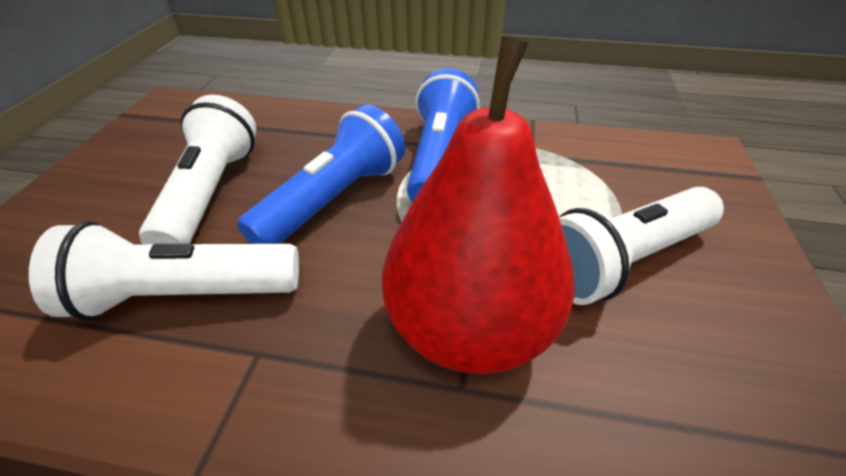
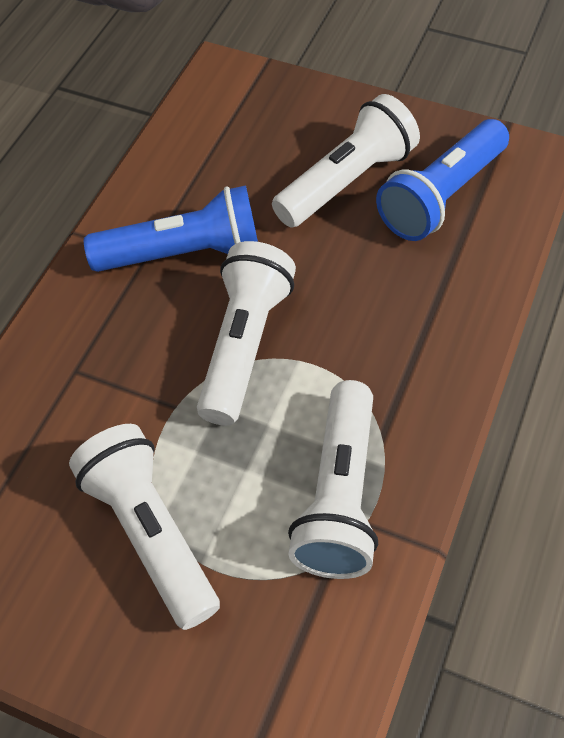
red pear: 1 -> 0
white flashlight: 3 -> 4

